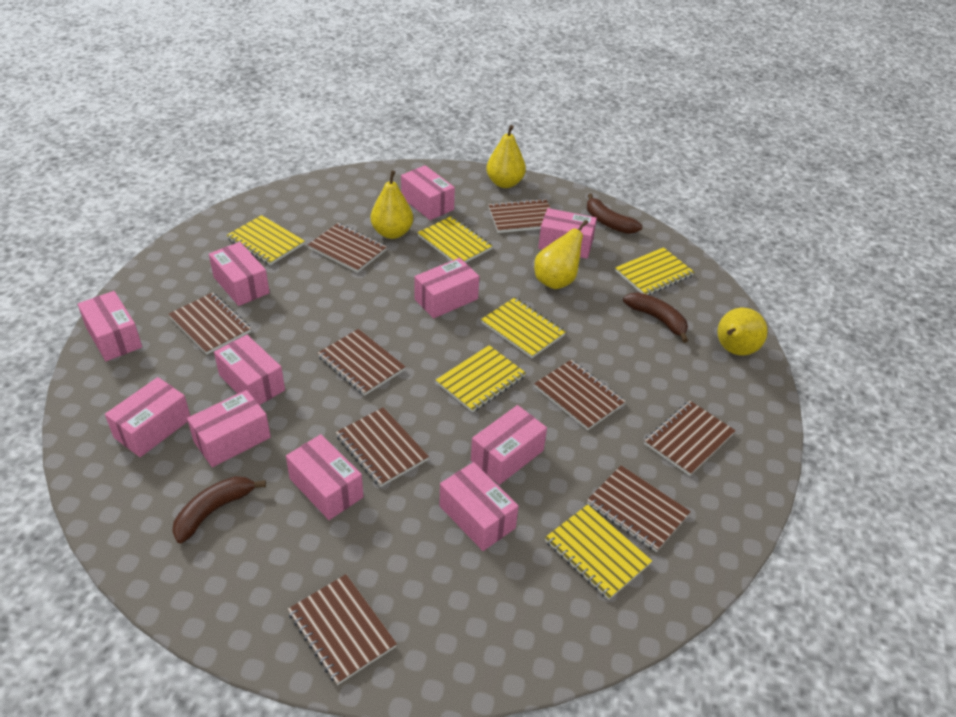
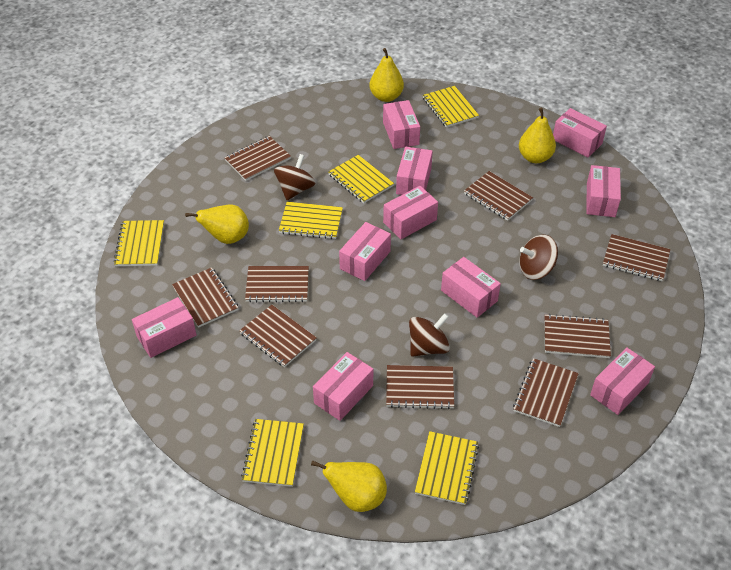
brown banana: 3 -> 0
brown spinning top: 0 -> 3
pink box: 11 -> 10

